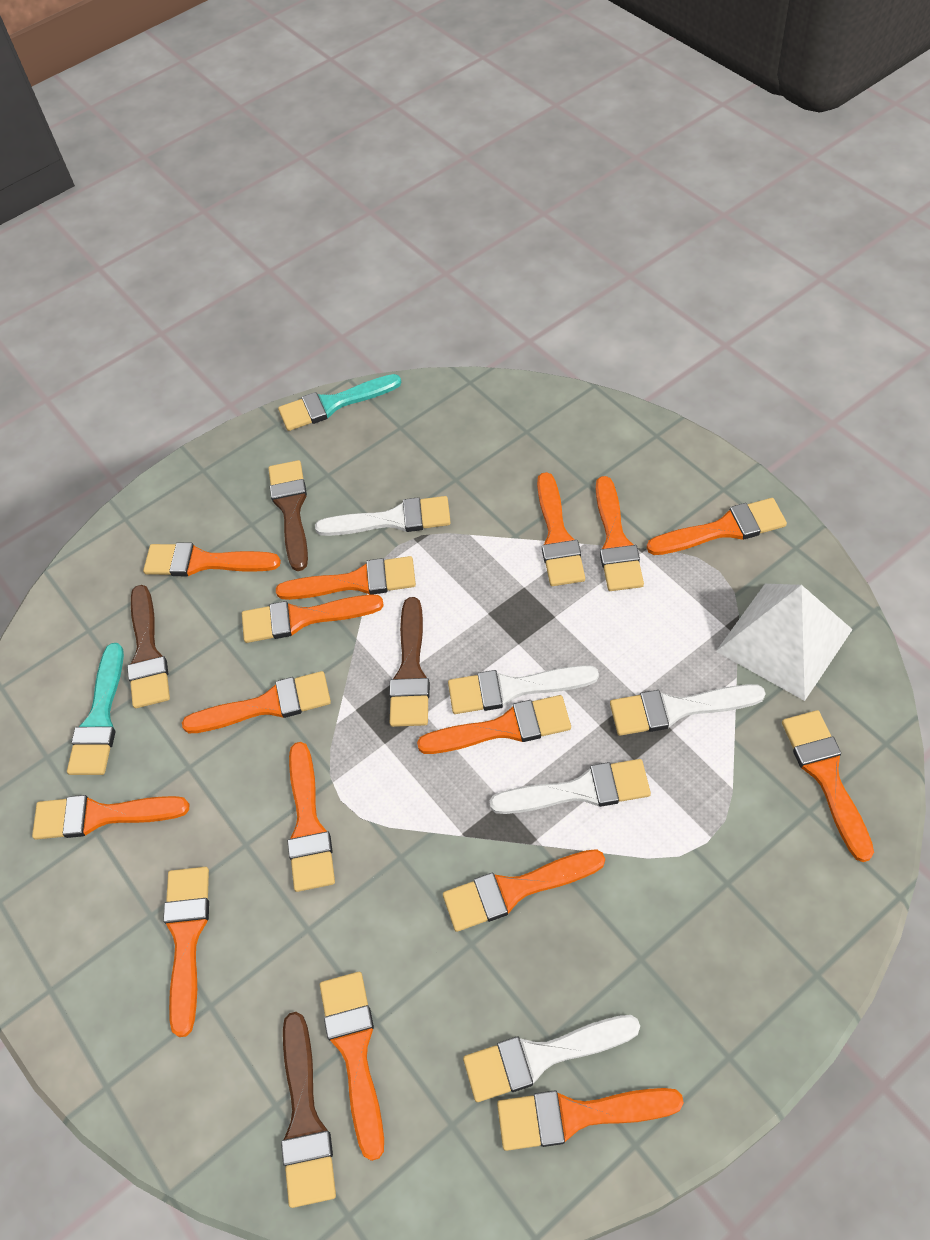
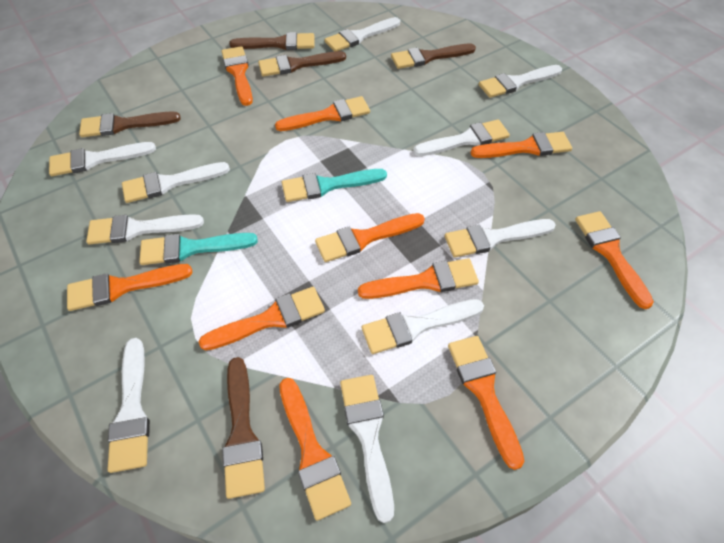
brown brush: 4 -> 5
orange brush: 15 -> 10
white brush: 5 -> 10
white pyramid: 1 -> 0

